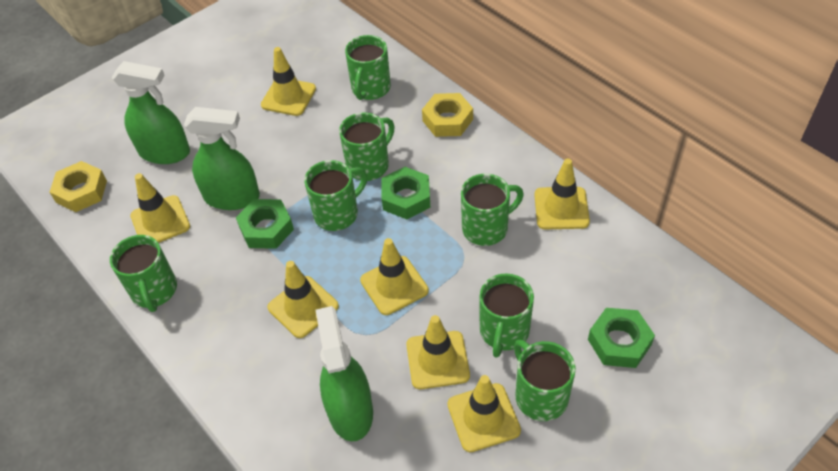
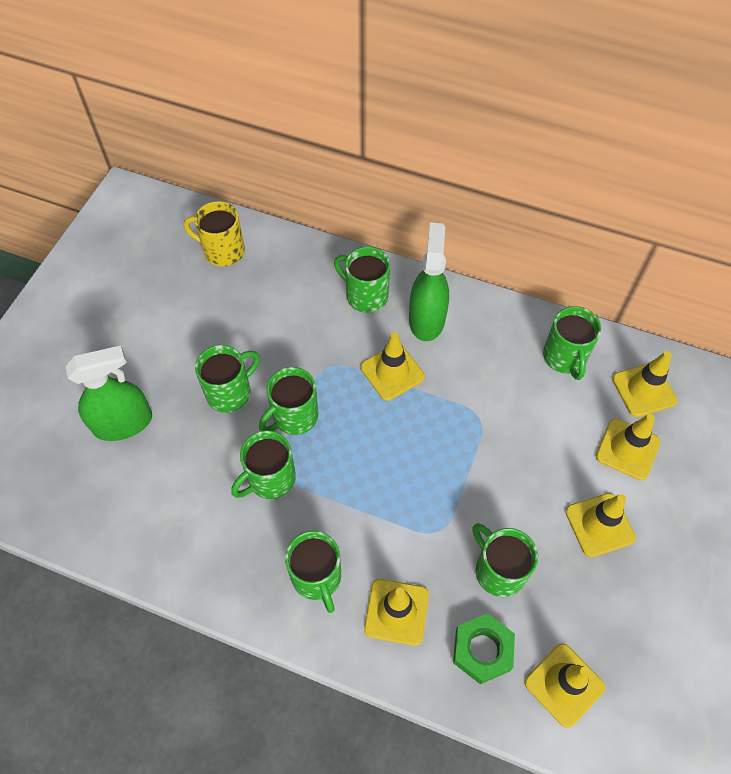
green nut: 3 -> 1
green spray bottle: 3 -> 2
yellow mug: 0 -> 1
yellow nut: 2 -> 0
yellow traffic cone: 7 -> 6

